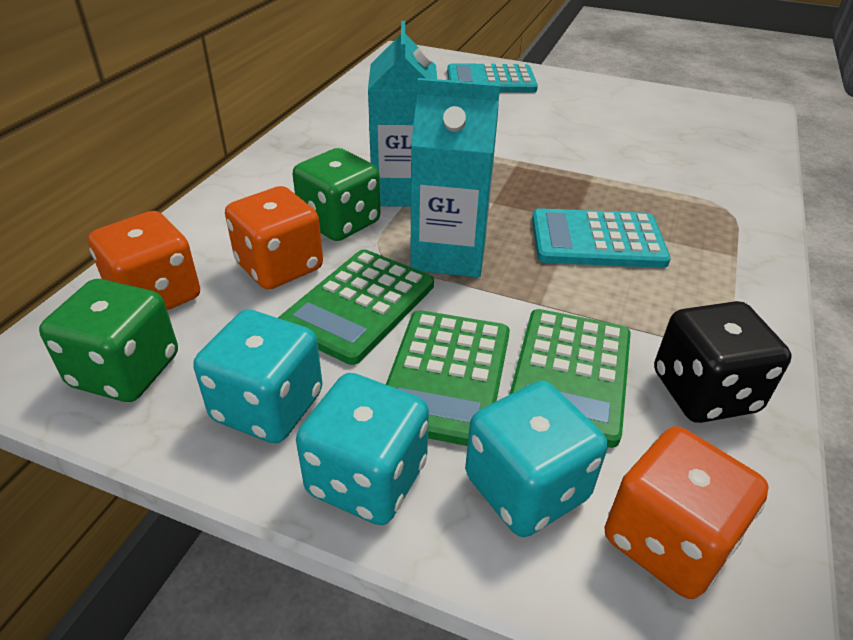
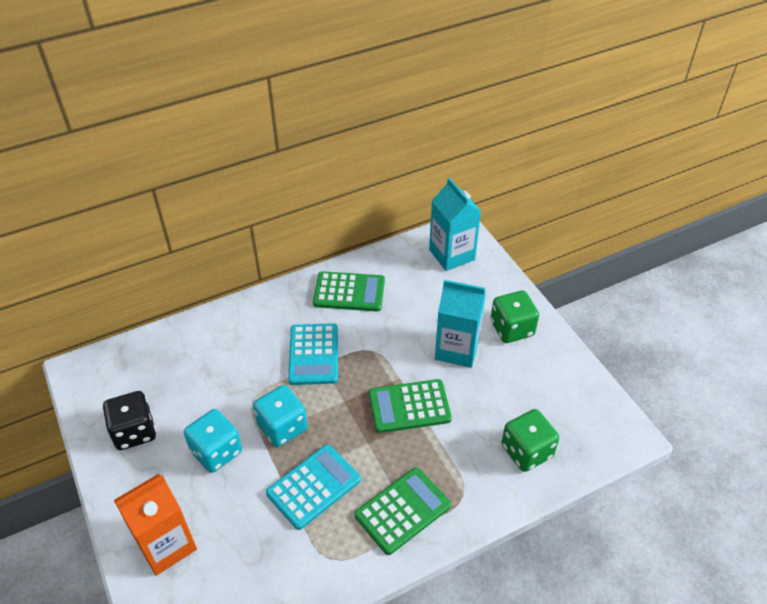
orange carton: 0 -> 1
orange dice: 3 -> 0
turquoise dice: 3 -> 2

